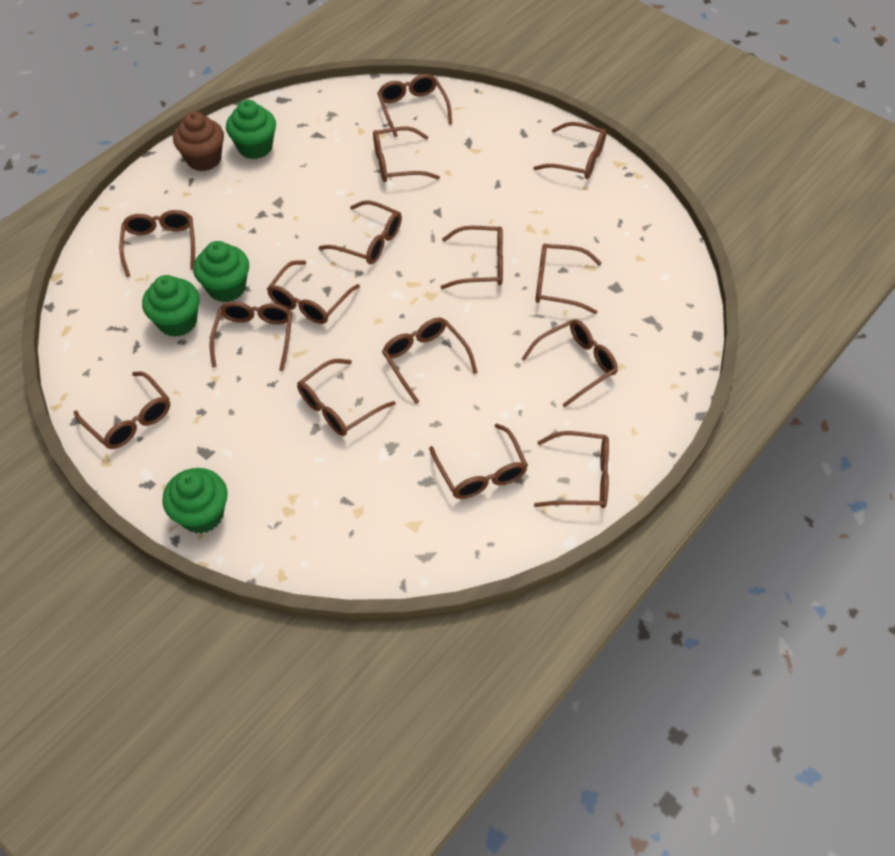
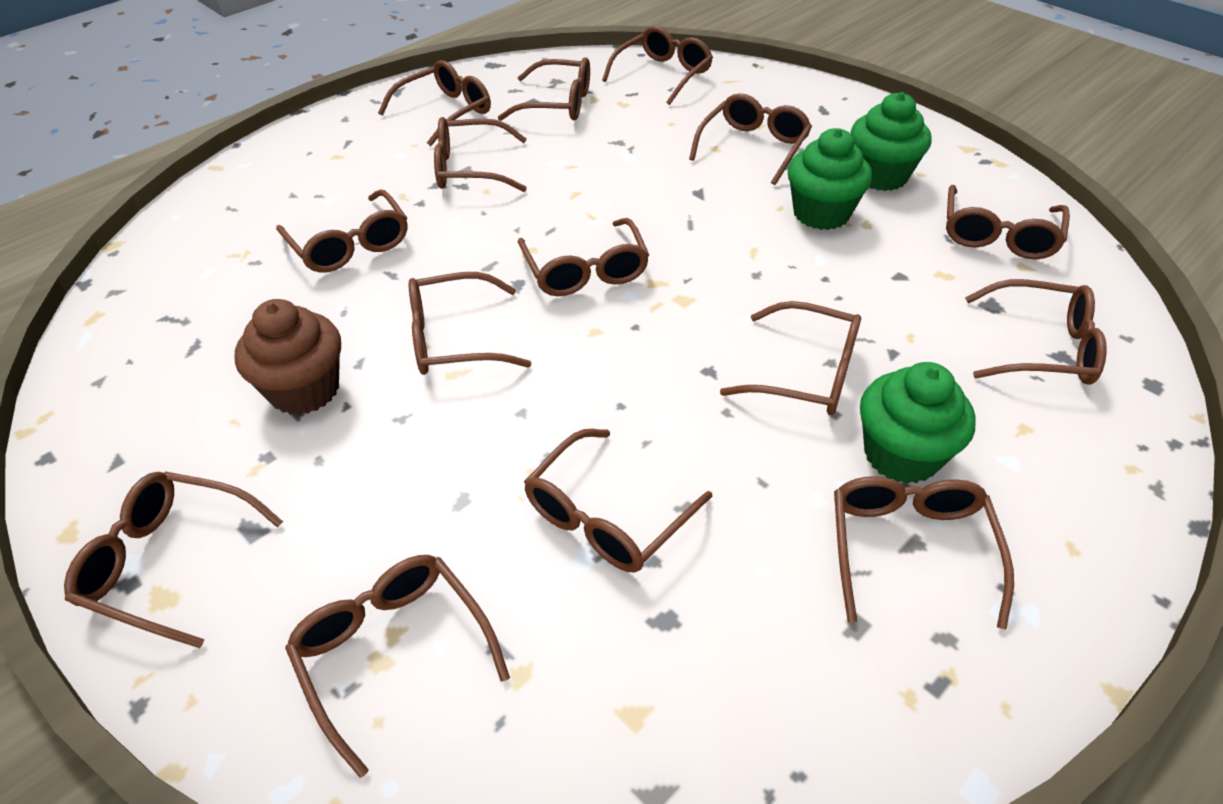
green cupcake: 4 -> 3

